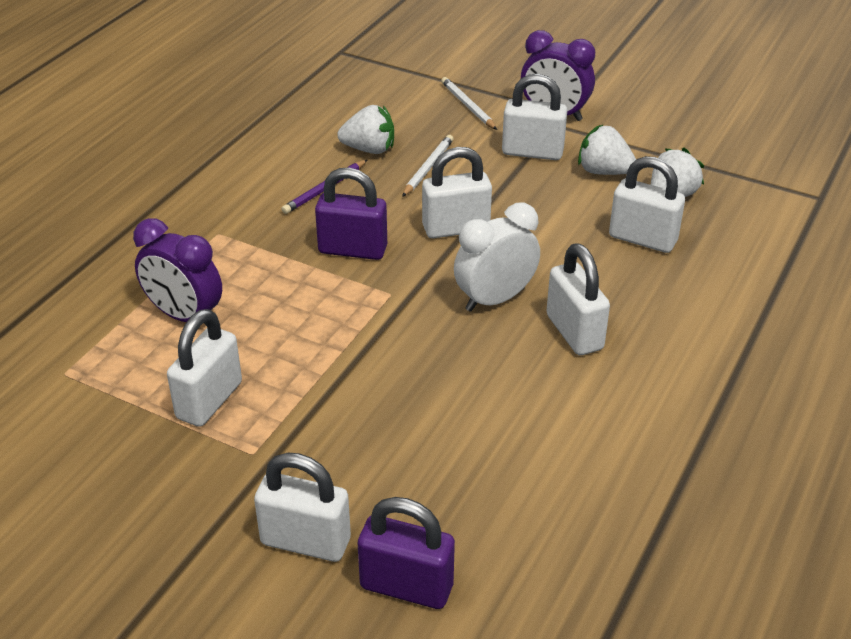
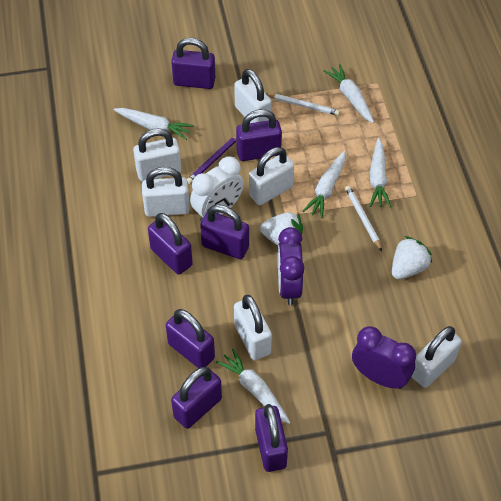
purple padlock: 2 -> 7
white carrot: 0 -> 5
white strawberry: 3 -> 2

